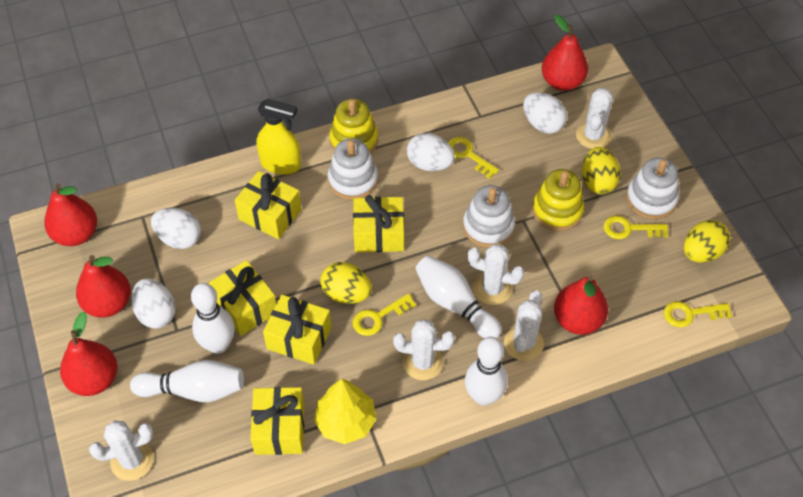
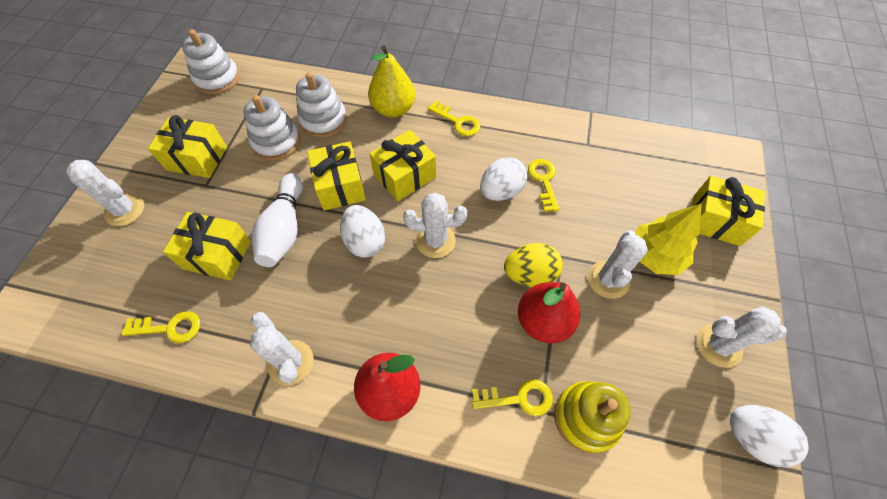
red pear: 5 -> 2
white bowling pin: 4 -> 1
white egg: 4 -> 3
yellow egg: 3 -> 1
yellow pear: 0 -> 1
yellow spray bottle: 1 -> 0
yellow stacking toy: 2 -> 1

